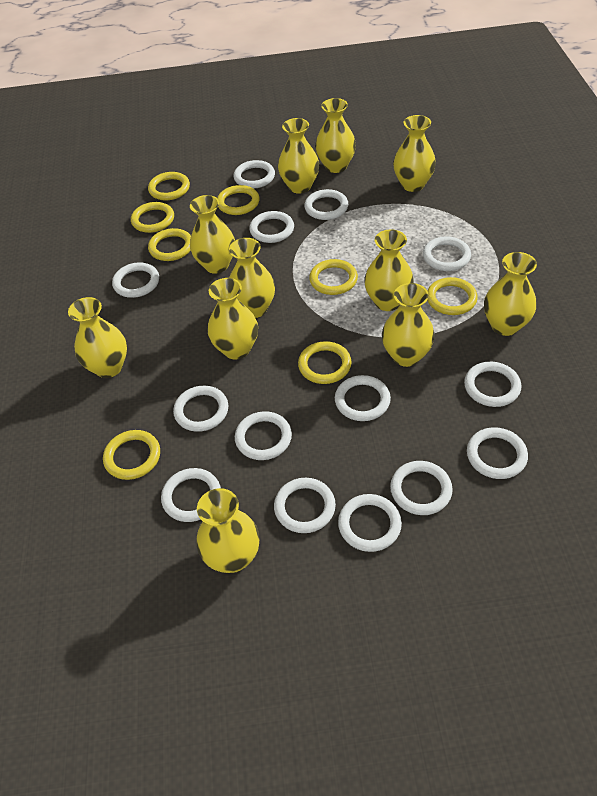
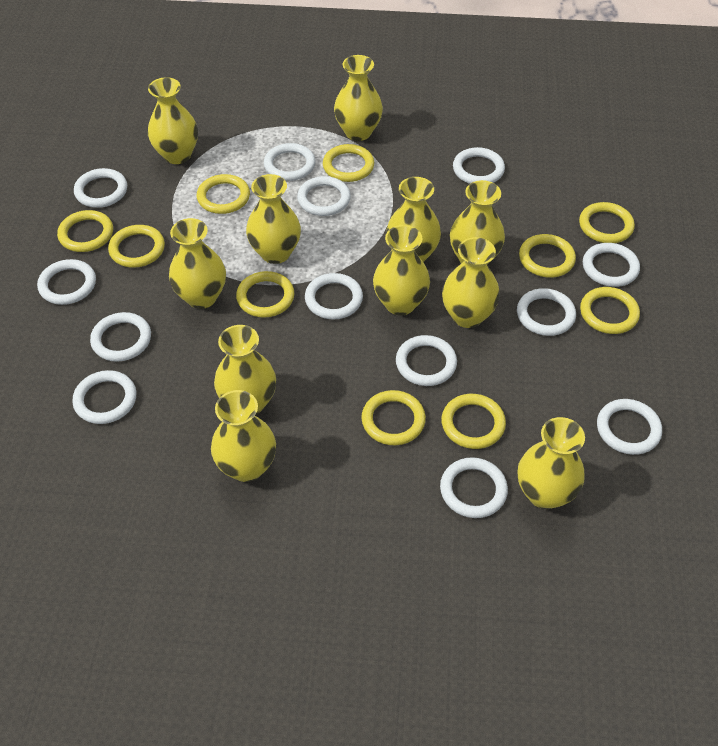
white ring: 14 -> 13
yellow ring: 8 -> 10

